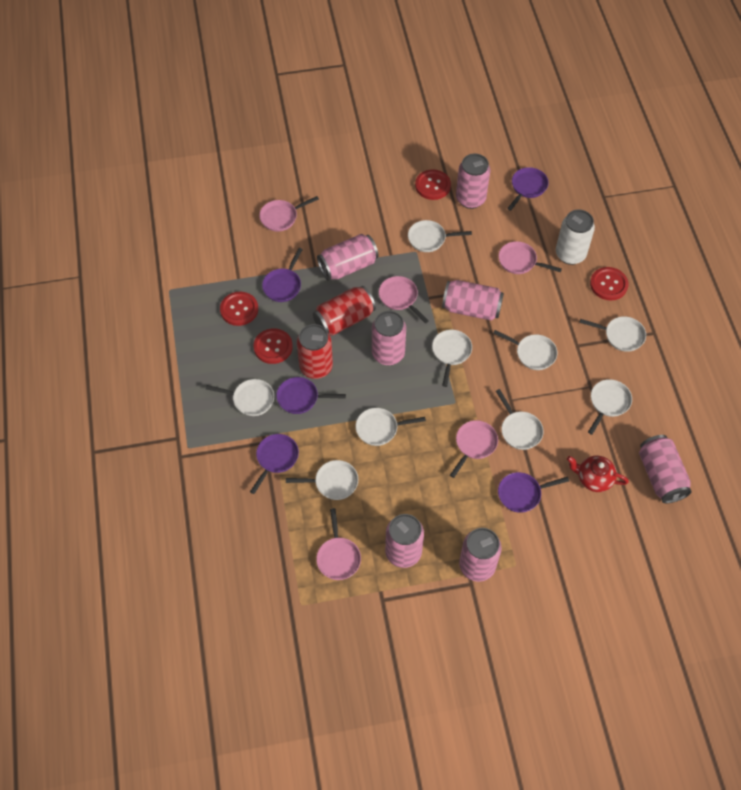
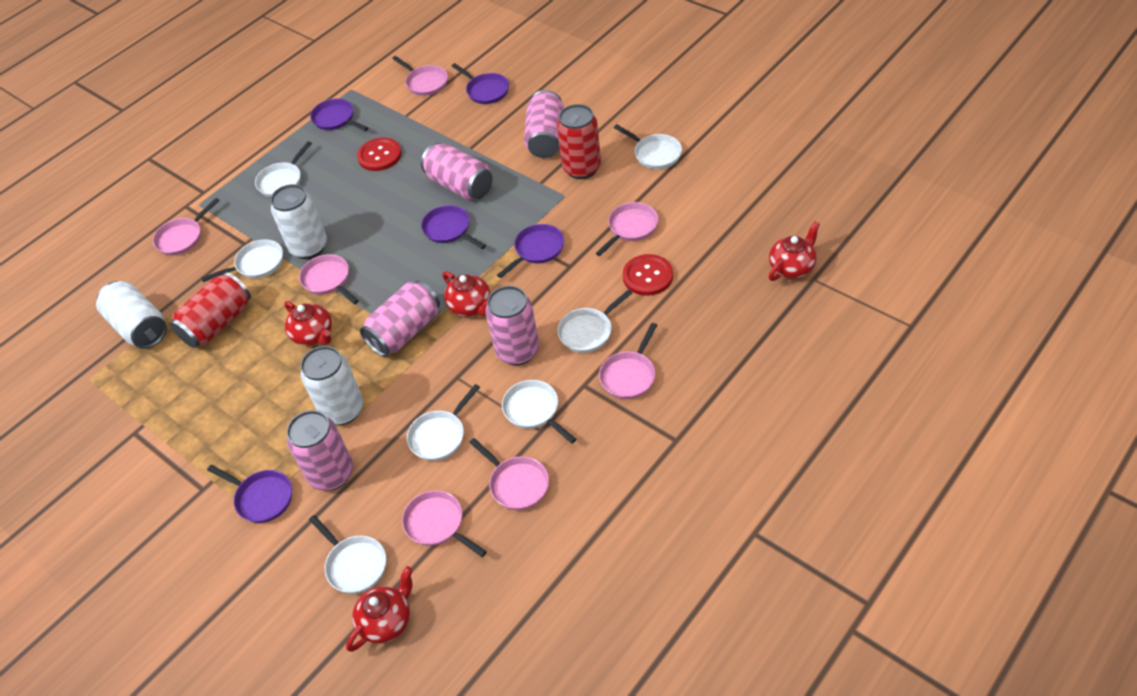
pink can: 7 -> 5
pink pan: 5 -> 7
red button: 4 -> 2
red teapot: 1 -> 4
white can: 1 -> 3
white pan: 9 -> 7

